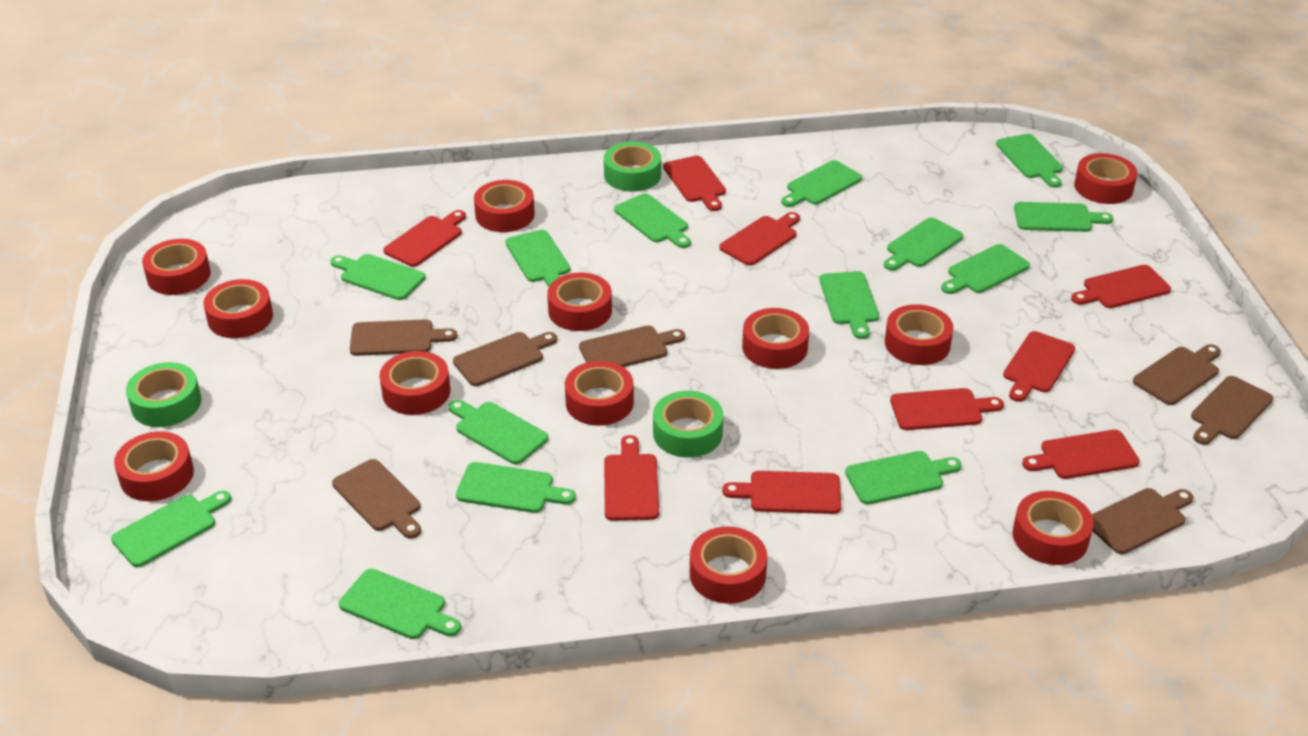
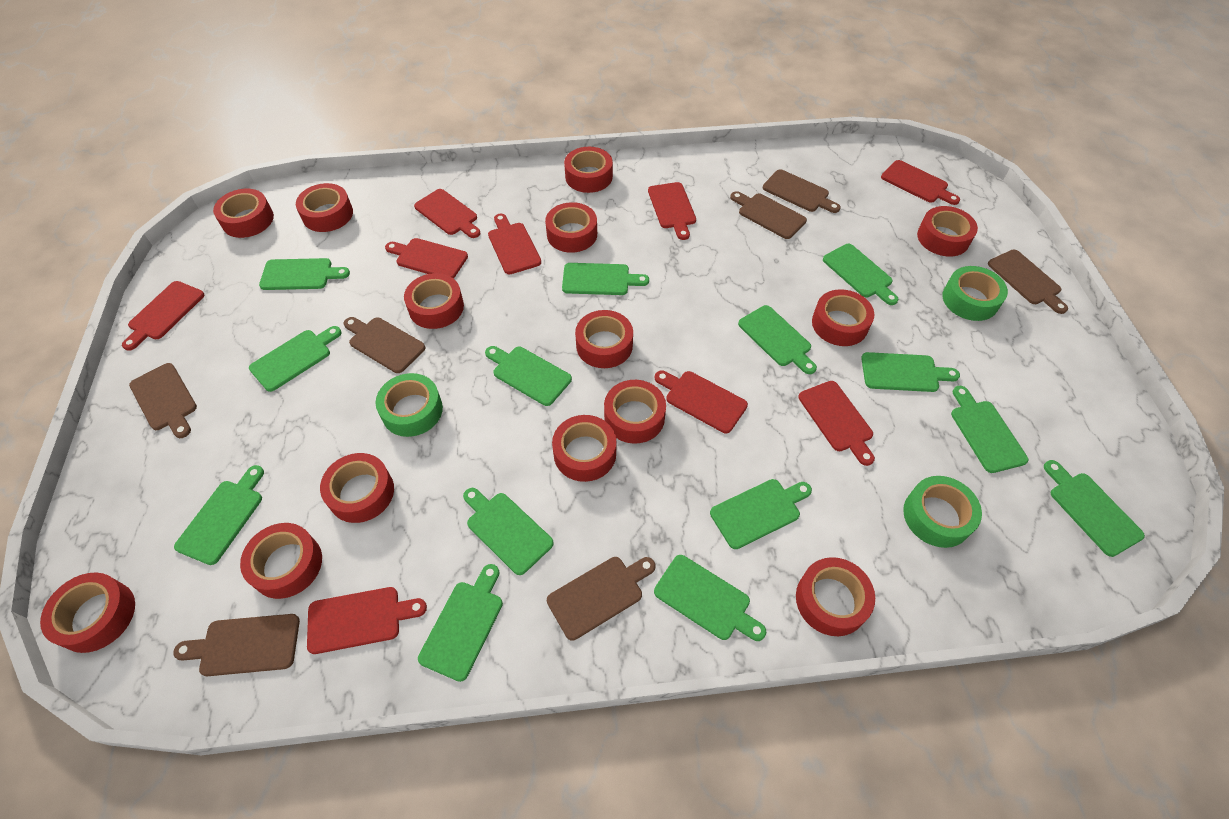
red tape: 12 -> 14

